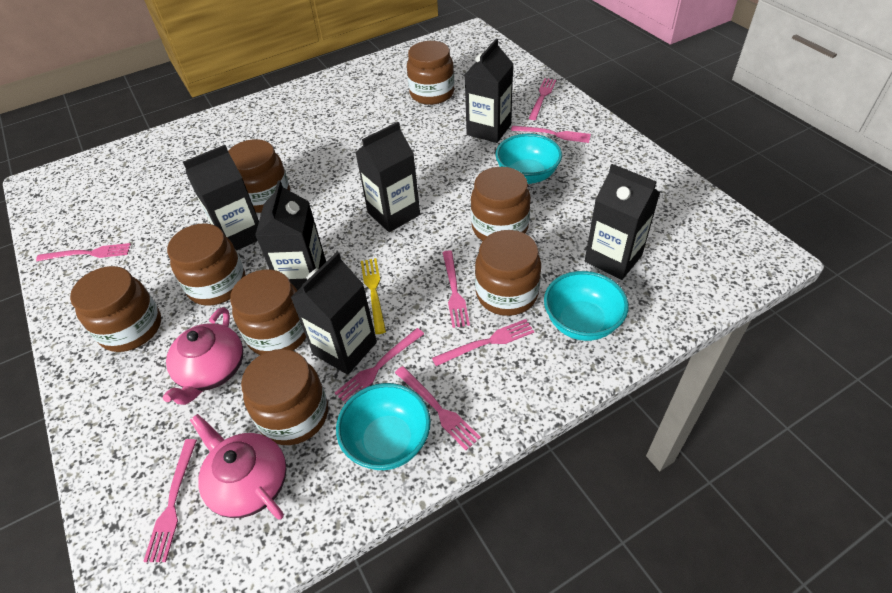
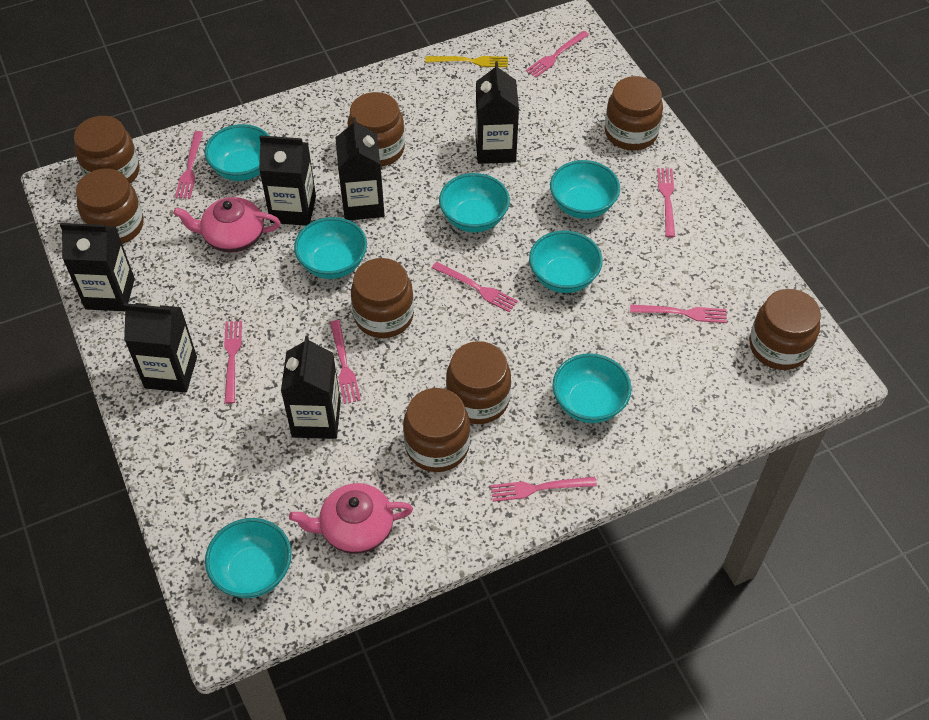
turquoise bowl: 3 -> 7

